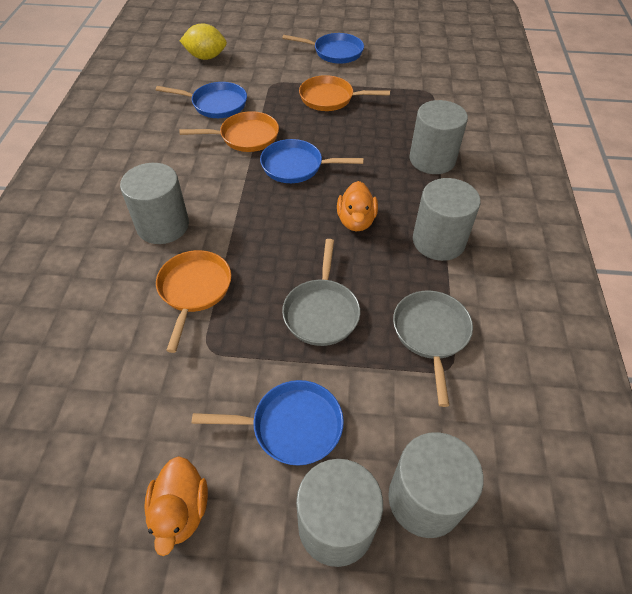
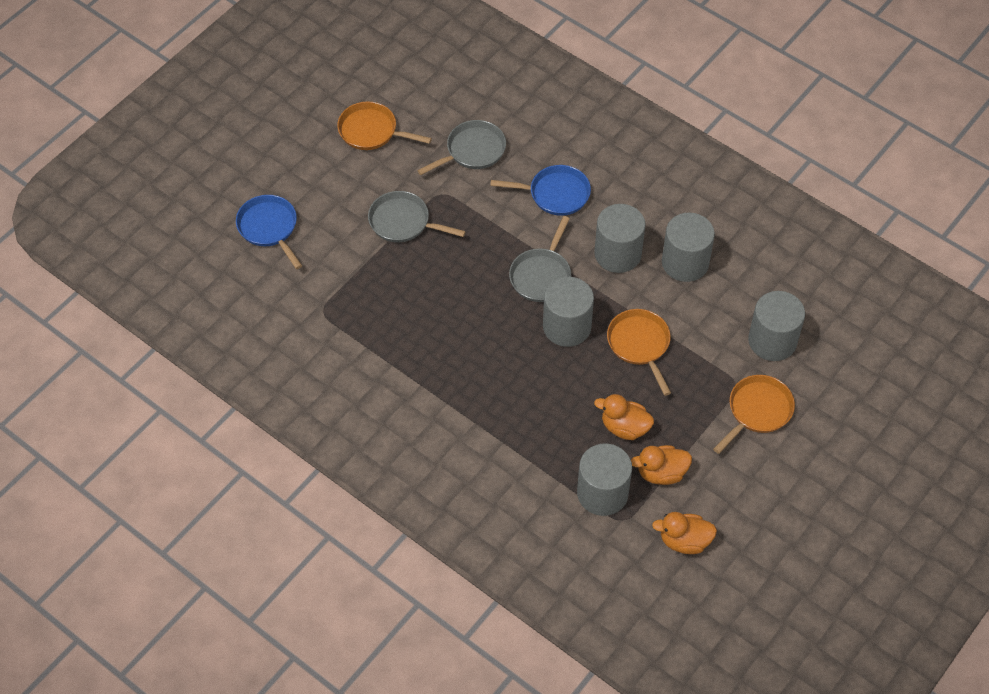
blue pan: 4 -> 2
grey pan: 2 -> 3
orange duck: 2 -> 3
yellow lemon: 1 -> 0

